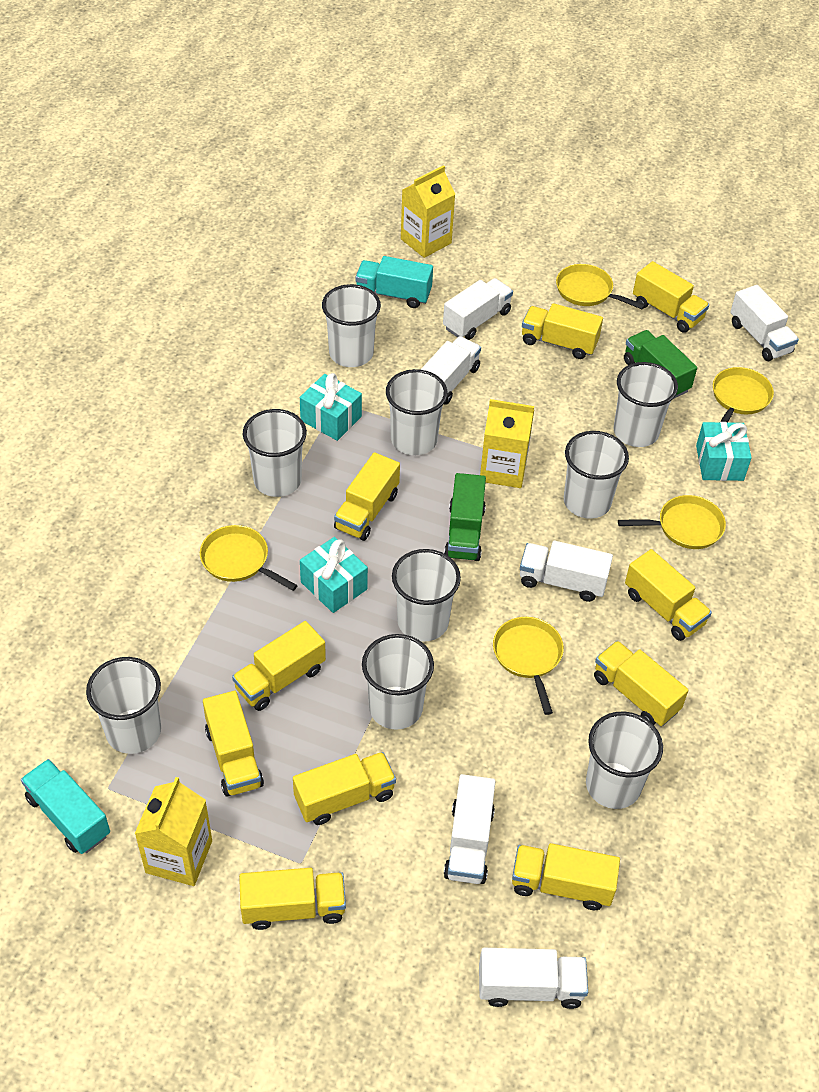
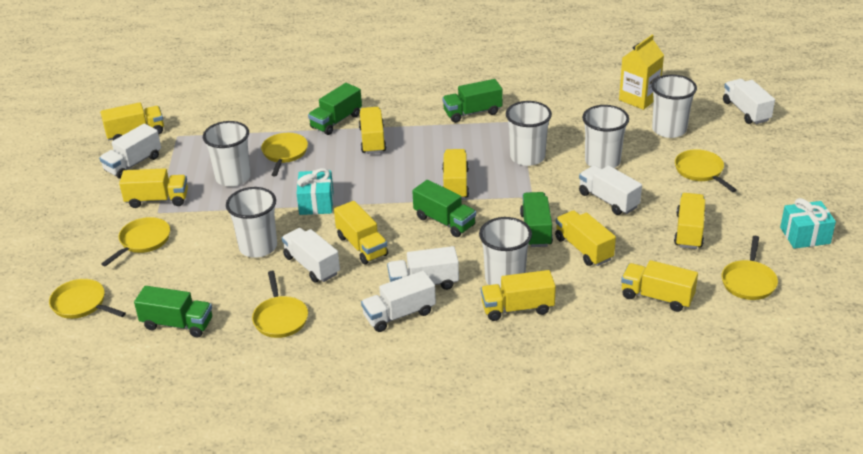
green truck: 2 -> 5
turquoise gift: 3 -> 2
turquoise truck: 2 -> 0
white cup: 9 -> 6
yellow carton: 3 -> 1
yellow pan: 5 -> 6
yellow truck: 10 -> 9

